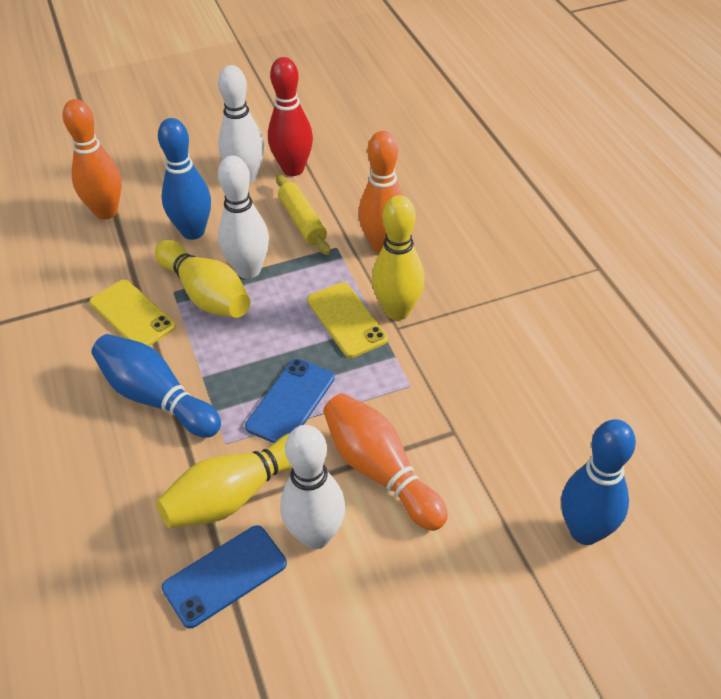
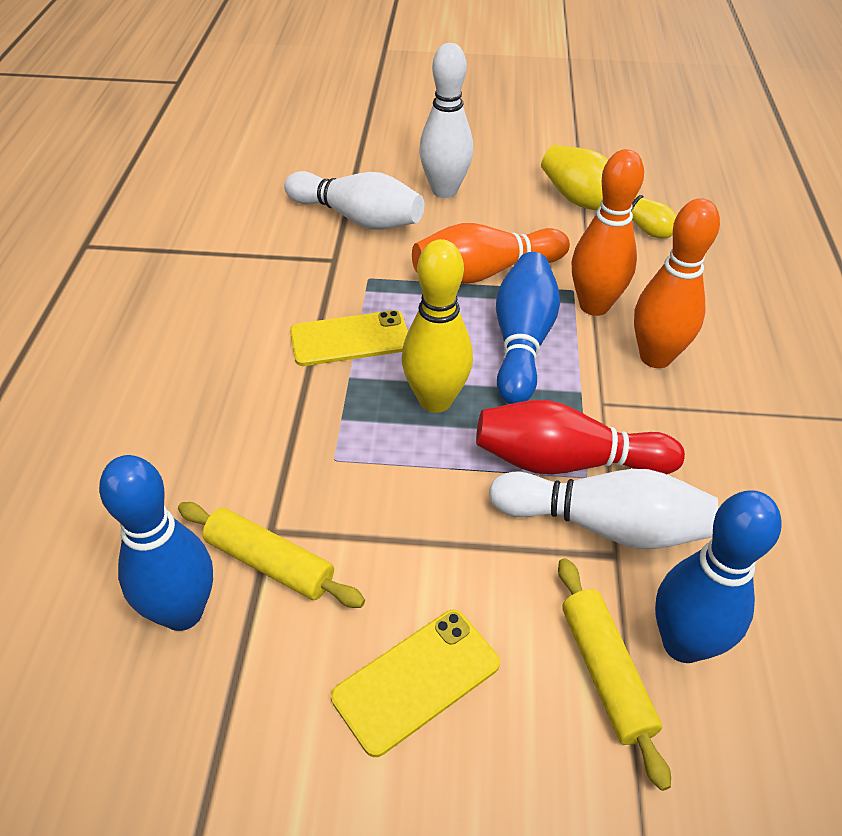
blue phone: 2 -> 0
yellow bowling pin: 3 -> 2
yellow rolling pin: 1 -> 2

